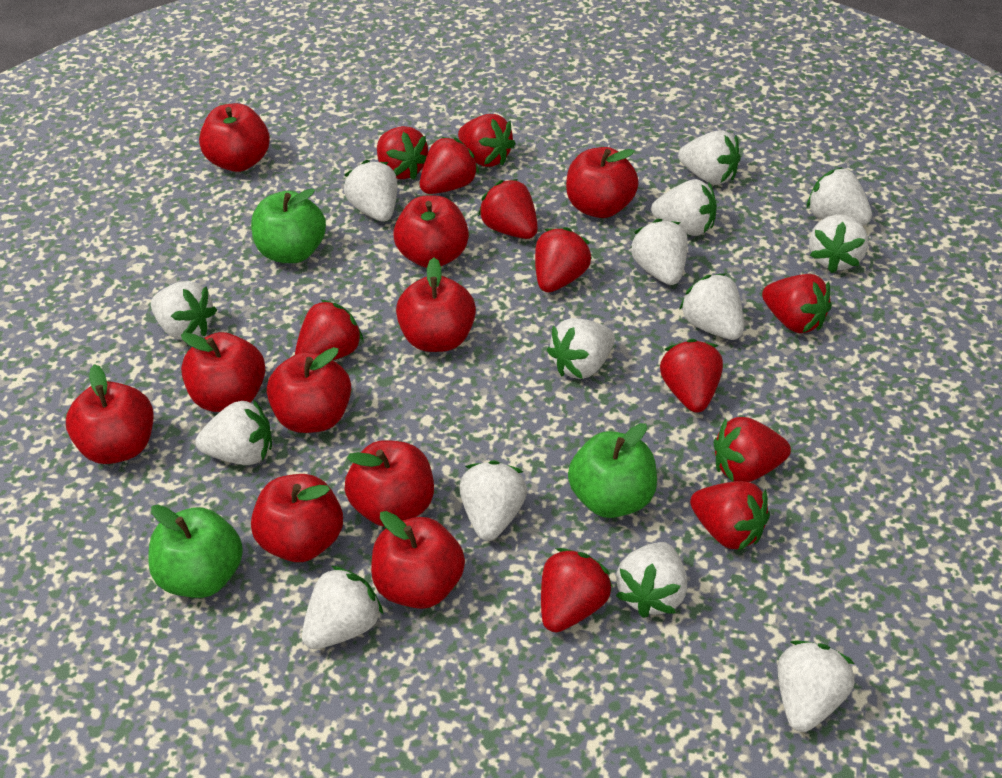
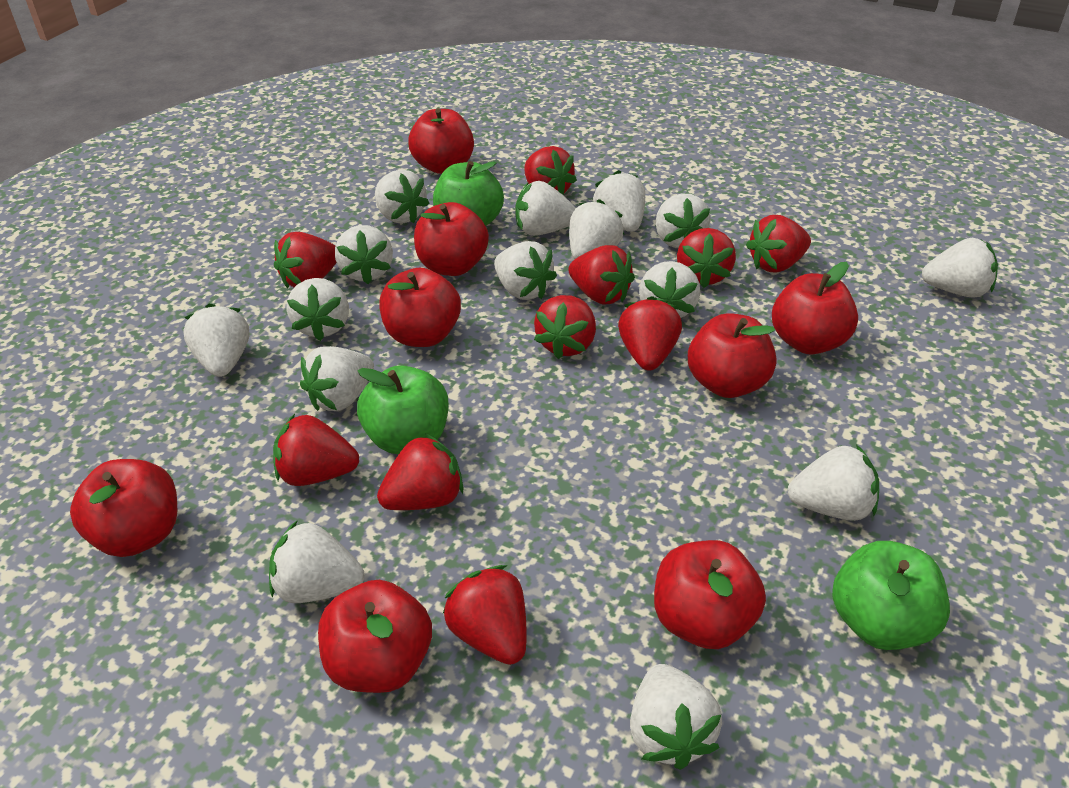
red apple: 10 -> 8
red strawberry: 11 -> 10
white strawberry: 14 -> 15

